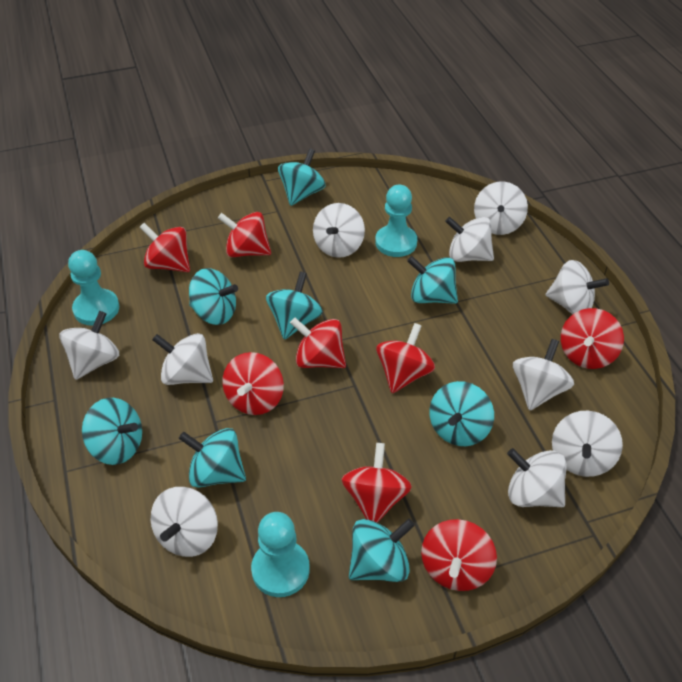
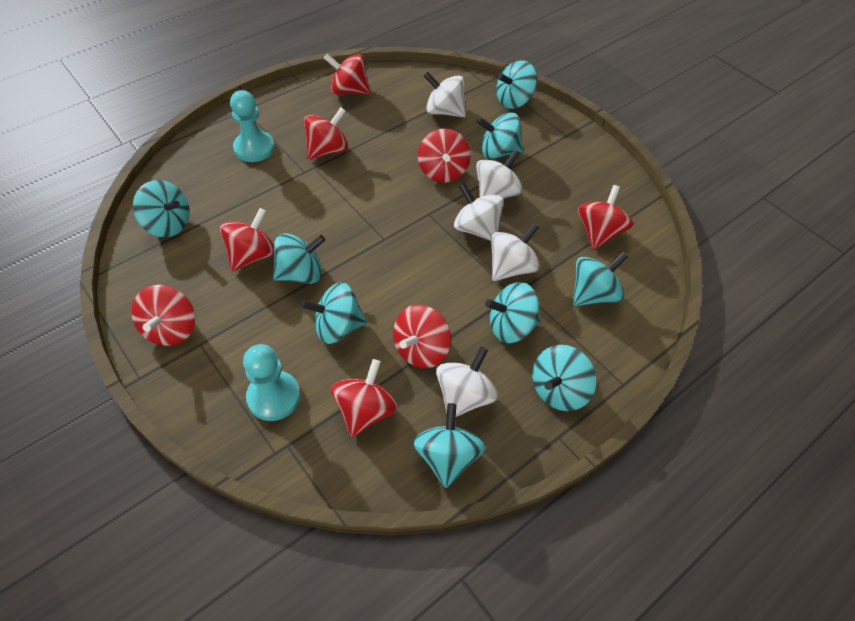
turquoise pawn: 3 -> 2
turquoise spinning top: 8 -> 9
white spinning top: 10 -> 5

